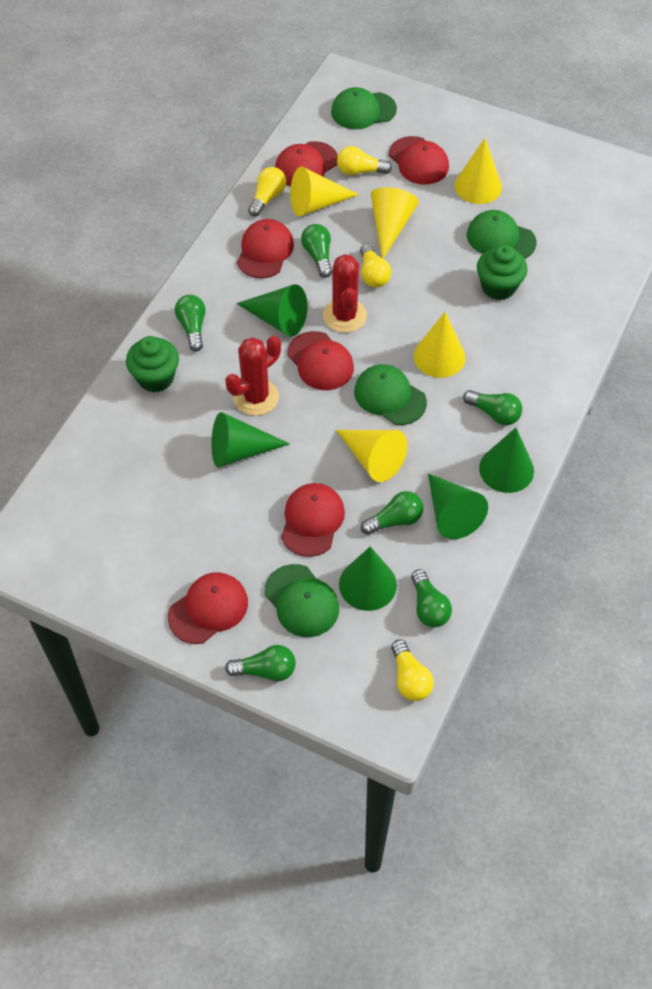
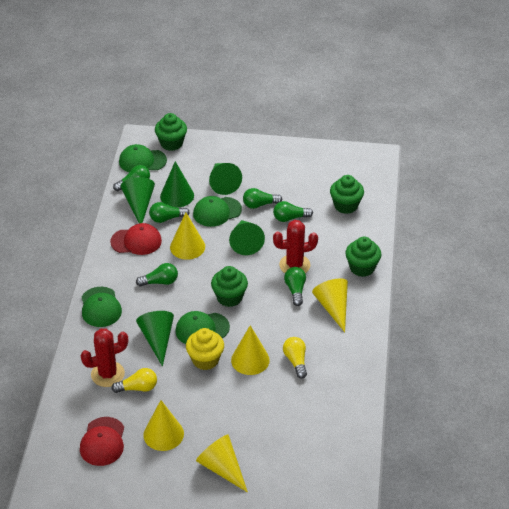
green cupcake: 2 -> 4
red cap: 6 -> 2
yellow cupcake: 0 -> 1
yellow light bulb: 4 -> 2

